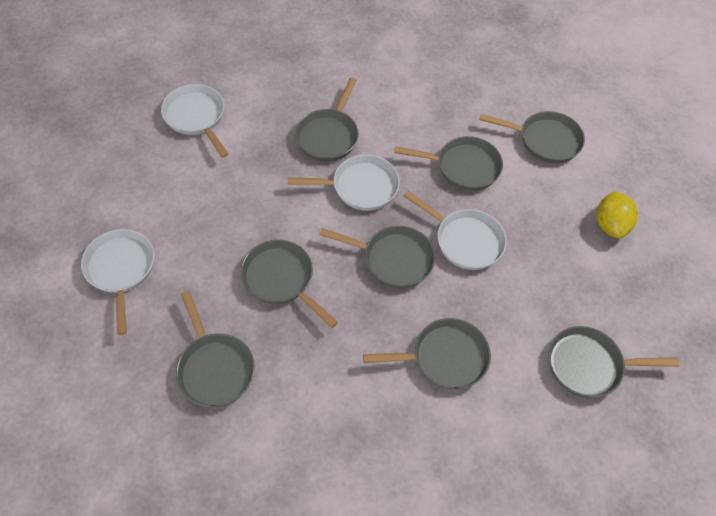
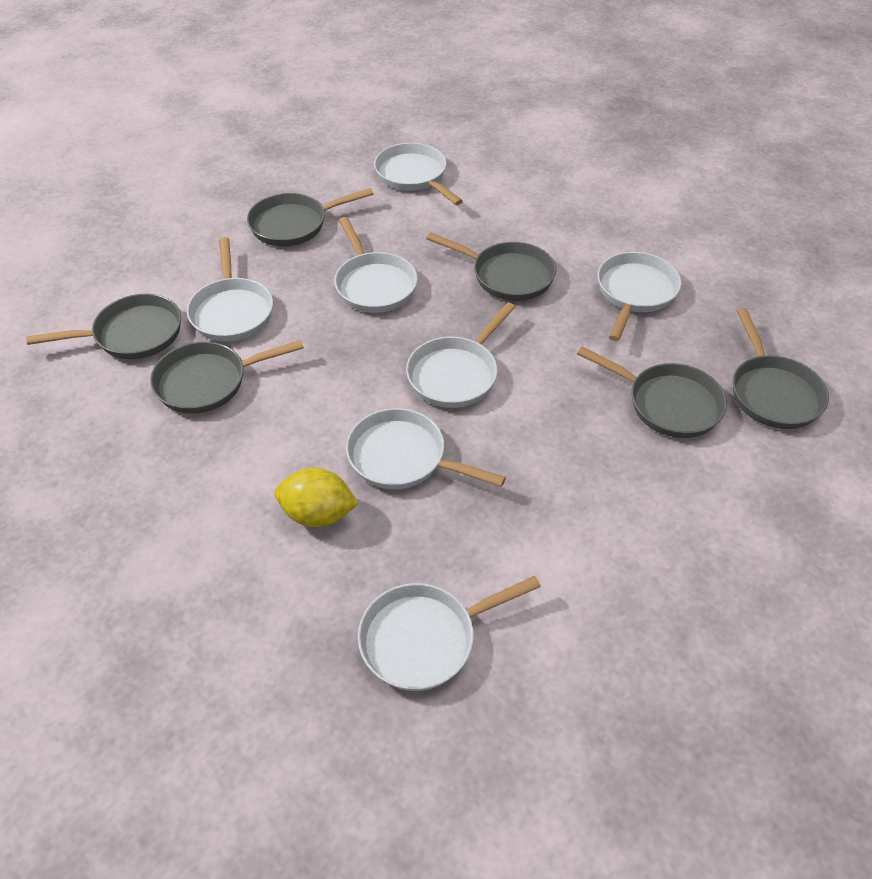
grey pan: 8 -> 6
white pan: 4 -> 7

